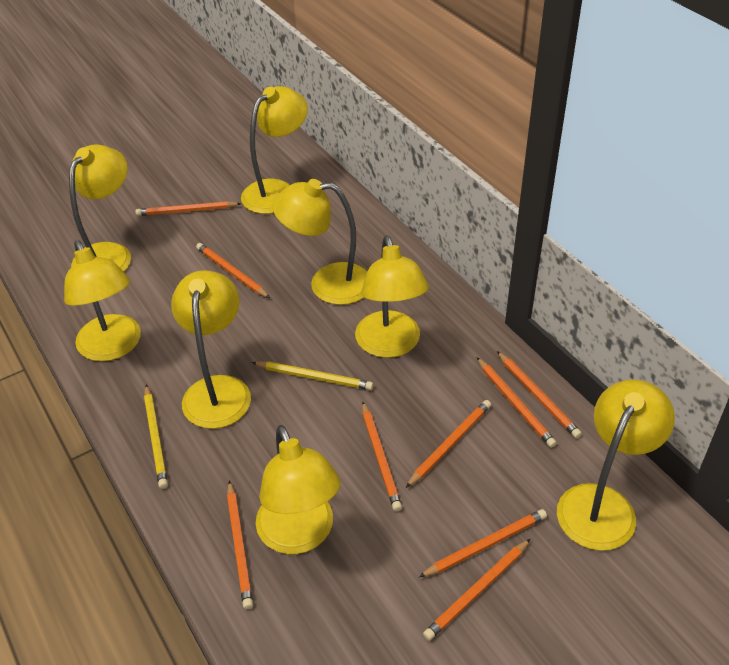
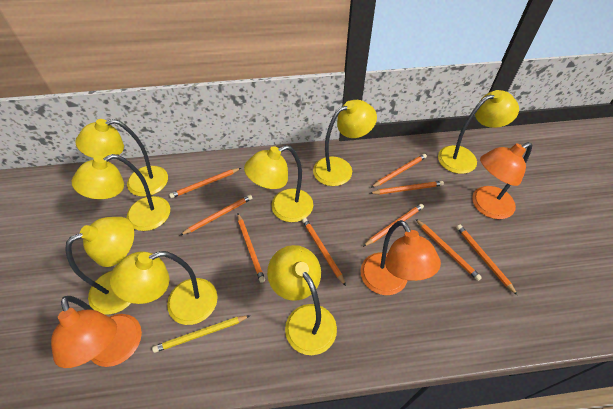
orange lamp: 0 -> 3
yellow pencil: 2 -> 1

